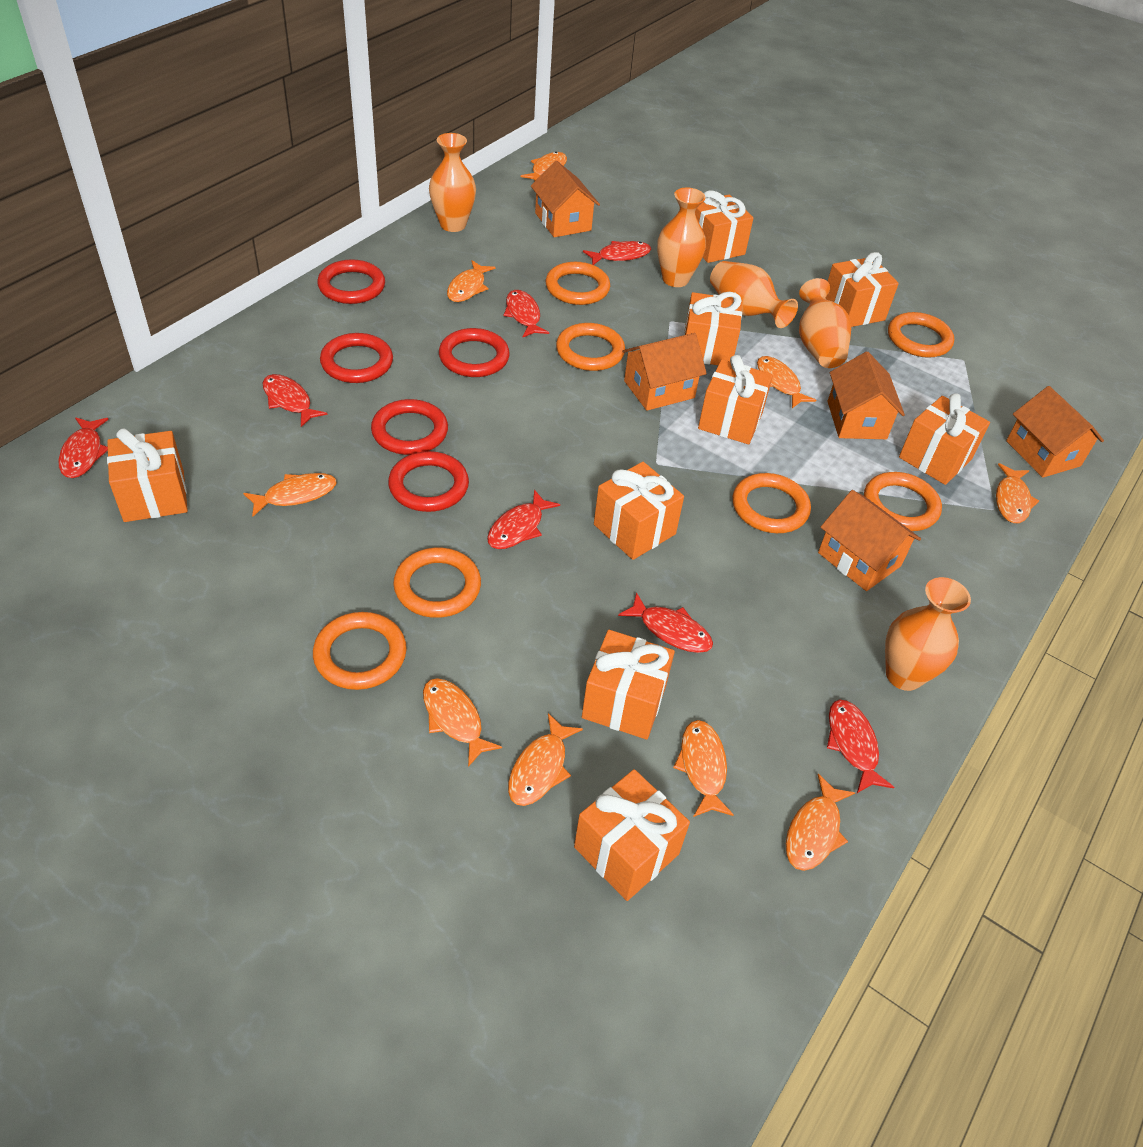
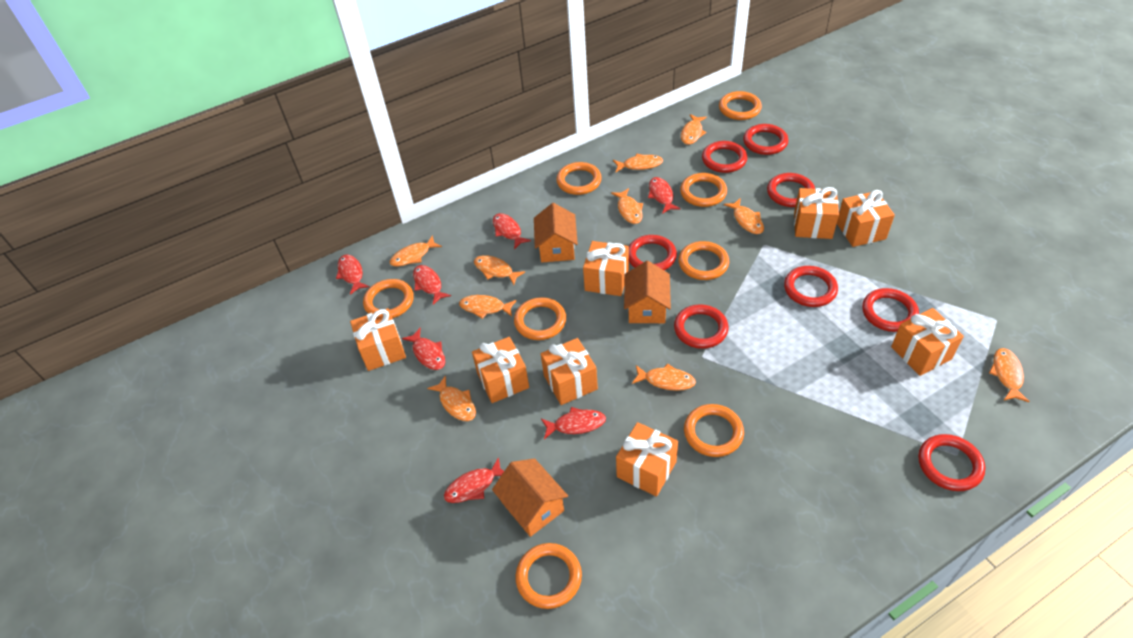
orange fish: 9 -> 10
orange gift: 9 -> 8
orange house: 5 -> 3
orange ring: 7 -> 8
orange vase: 5 -> 0
red ring: 5 -> 8

